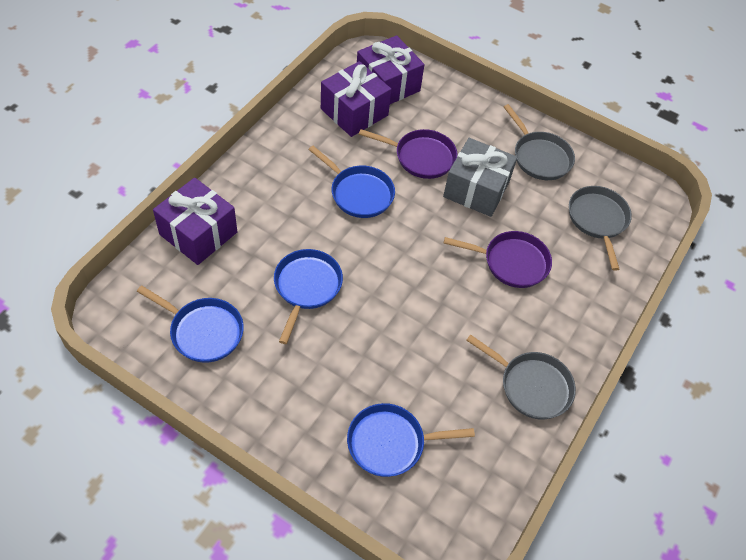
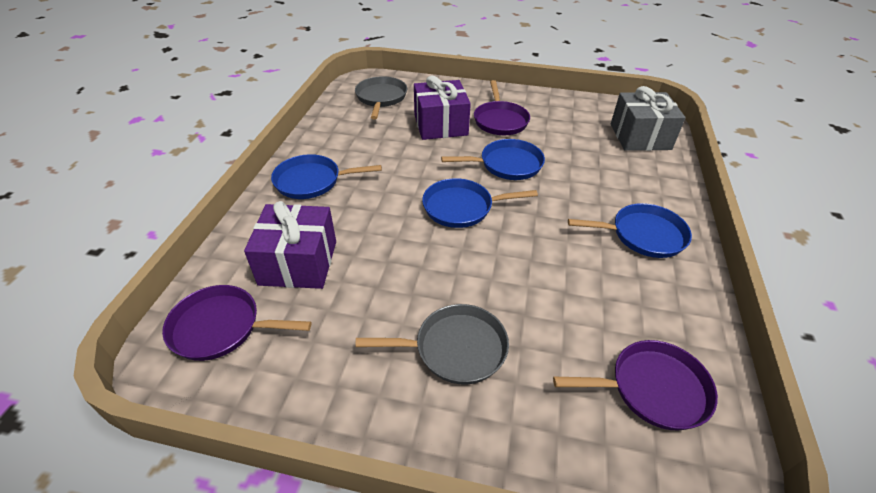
grey pan: 3 -> 2
purple gift: 3 -> 2
purple pan: 2 -> 3

